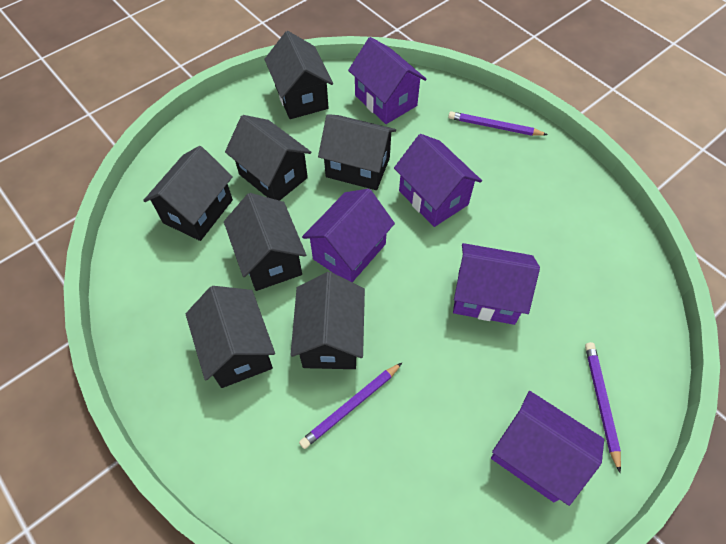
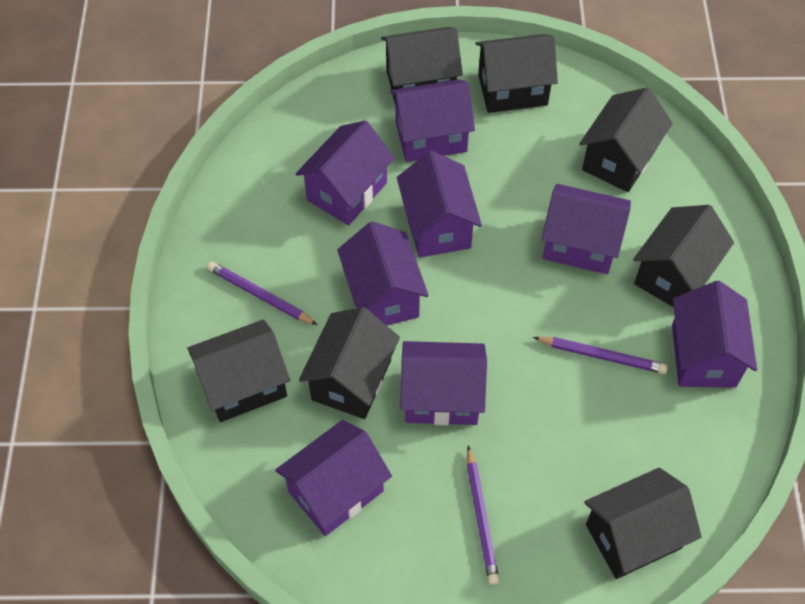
purple house: 5 -> 8

